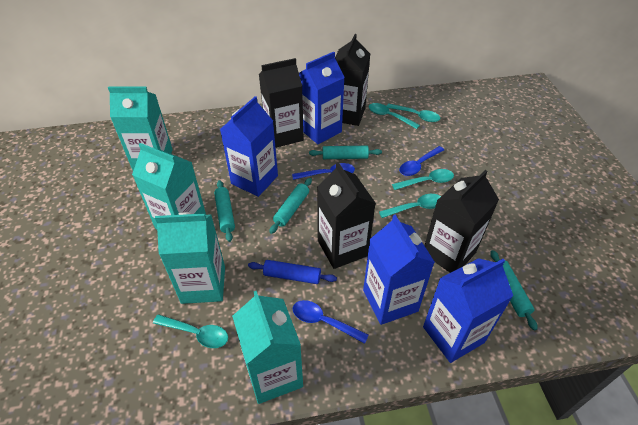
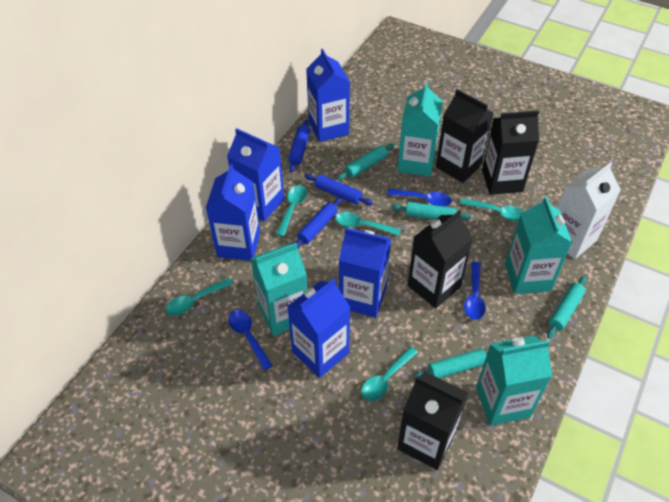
blue carton: 4 -> 5
blue rolling pin: 1 -> 3
white carton: 0 -> 1

